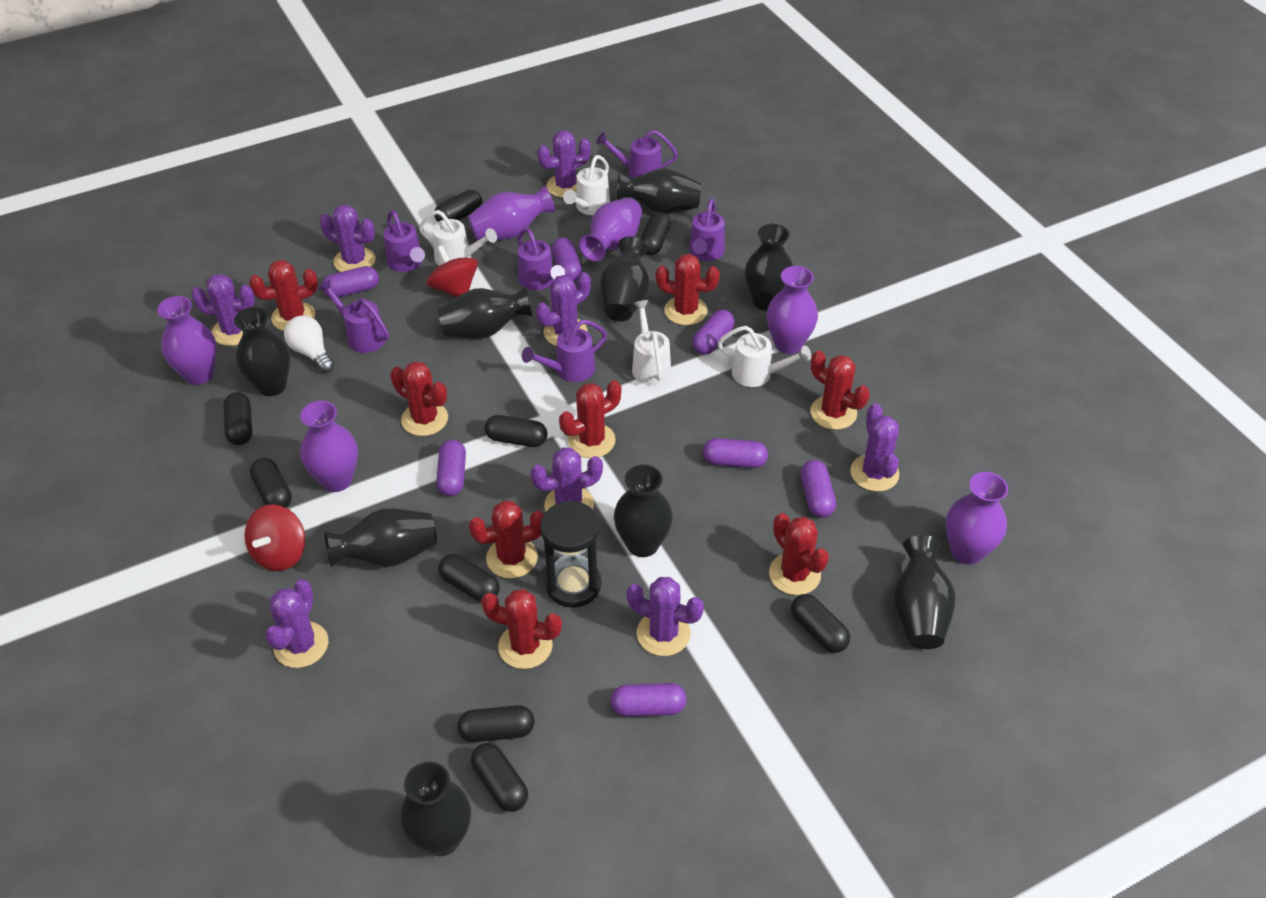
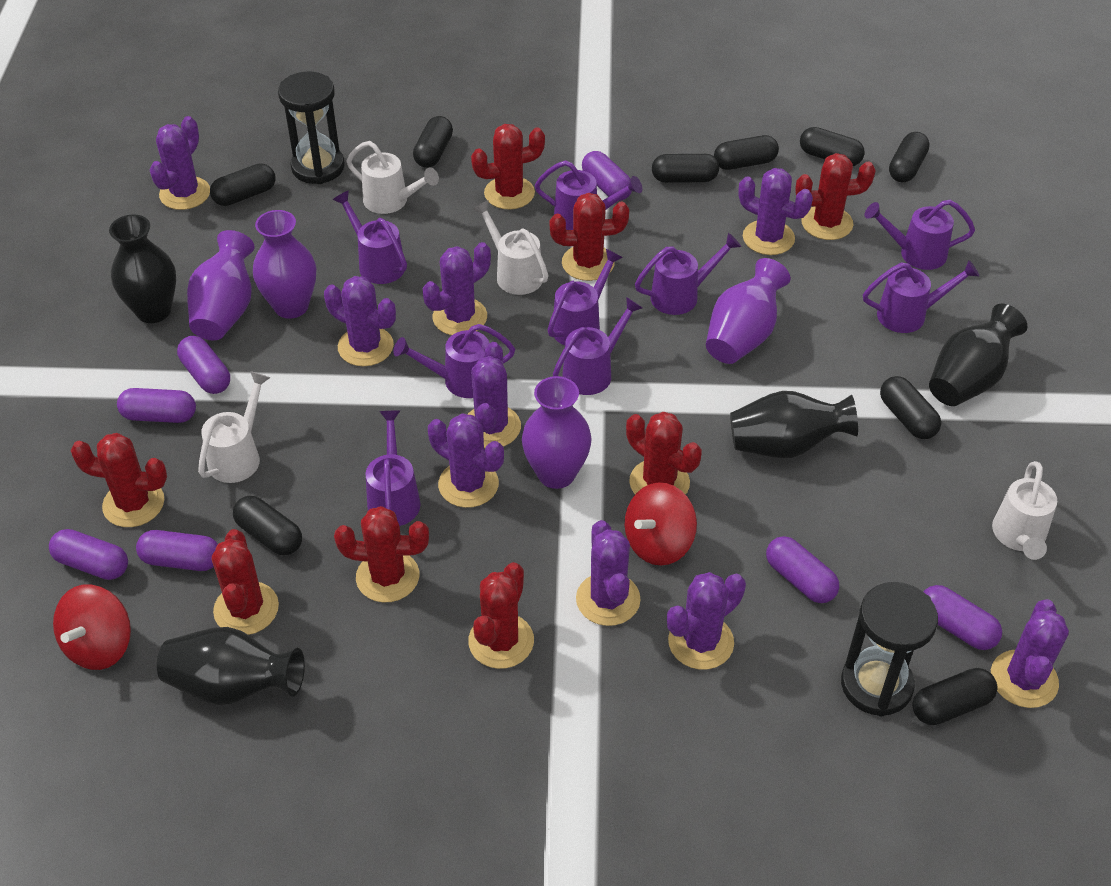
black hourglass: 1 -> 2
black vase: 9 -> 4
purple cactus: 8 -> 9
purple vase: 6 -> 4
purple watering can: 6 -> 9
white light bulb: 1 -> 0

